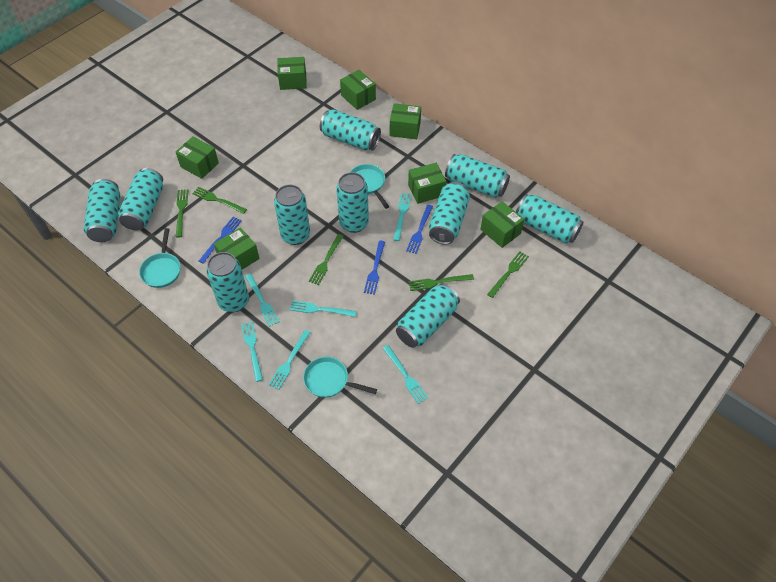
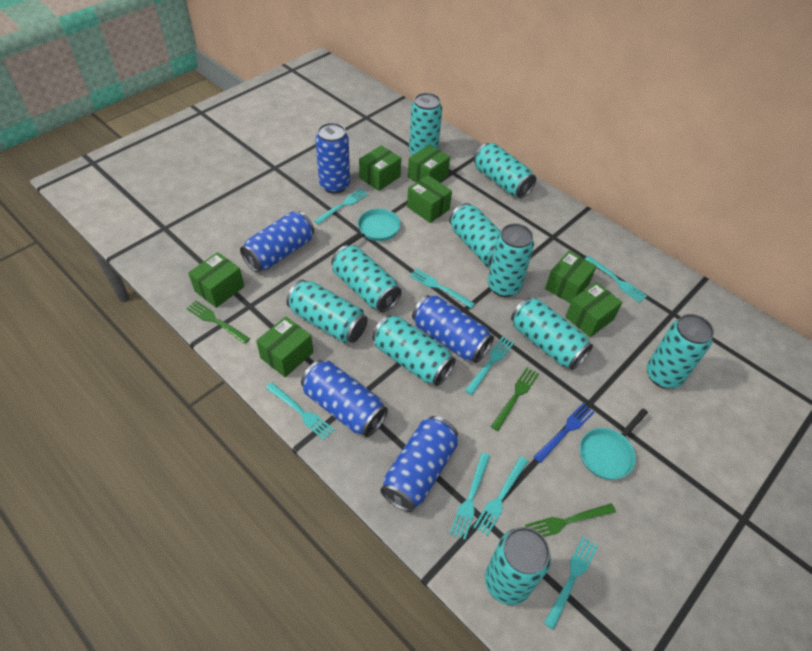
blue can: 0 -> 5
blue fork: 3 -> 1
green fork: 5 -> 3
turquoise fork: 6 -> 8
turquoise pan: 3 -> 2

